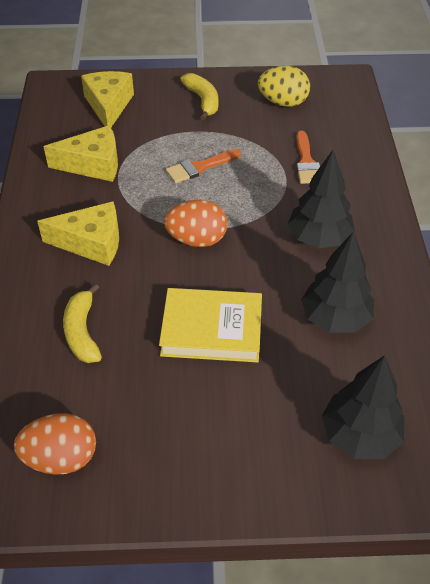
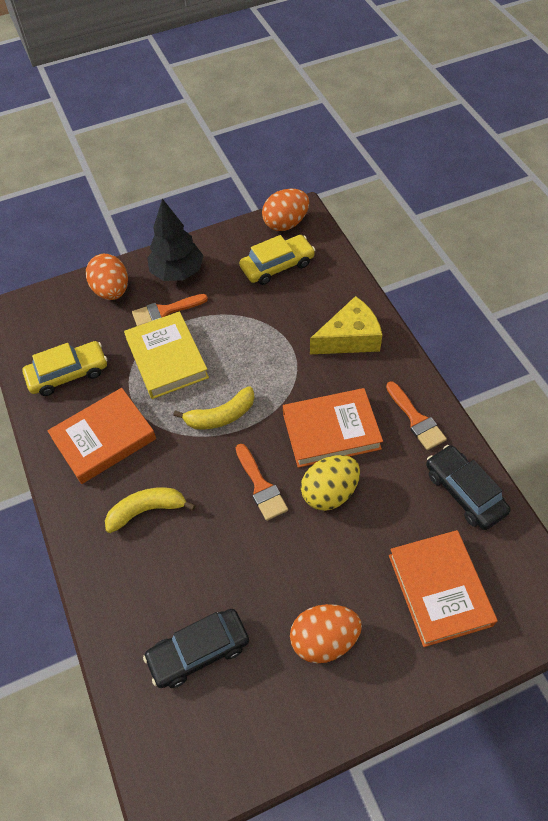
black car: 0 -> 2
black tree: 3 -> 1
orange book: 0 -> 3
orange brush: 2 -> 3
orange egg: 2 -> 3
yellow car: 0 -> 2
yellow cheese: 3 -> 1

